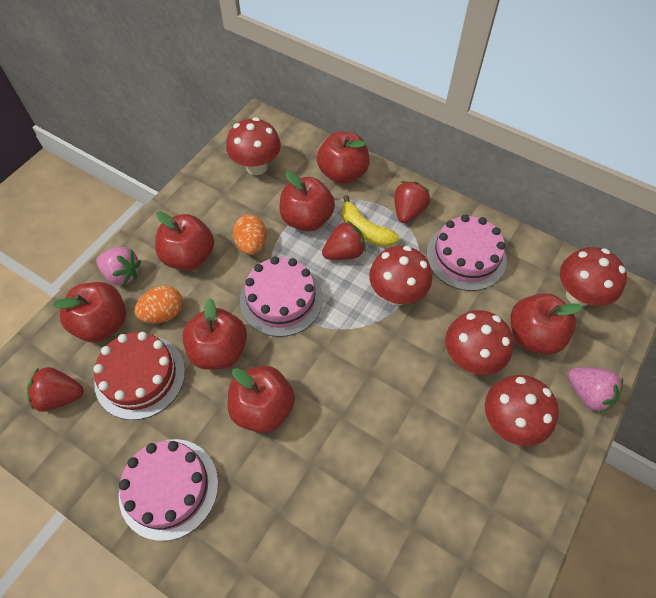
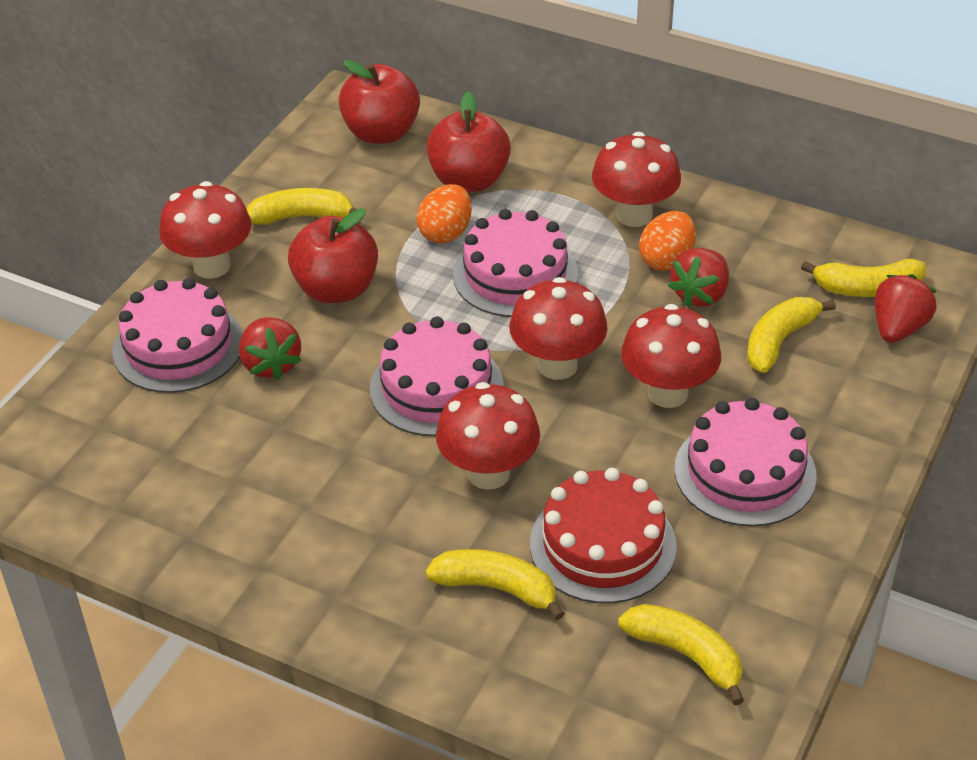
pink cake: 3 -> 4
pink strawberry: 2 -> 0
red apple: 7 -> 3
yellow banana: 1 -> 5

